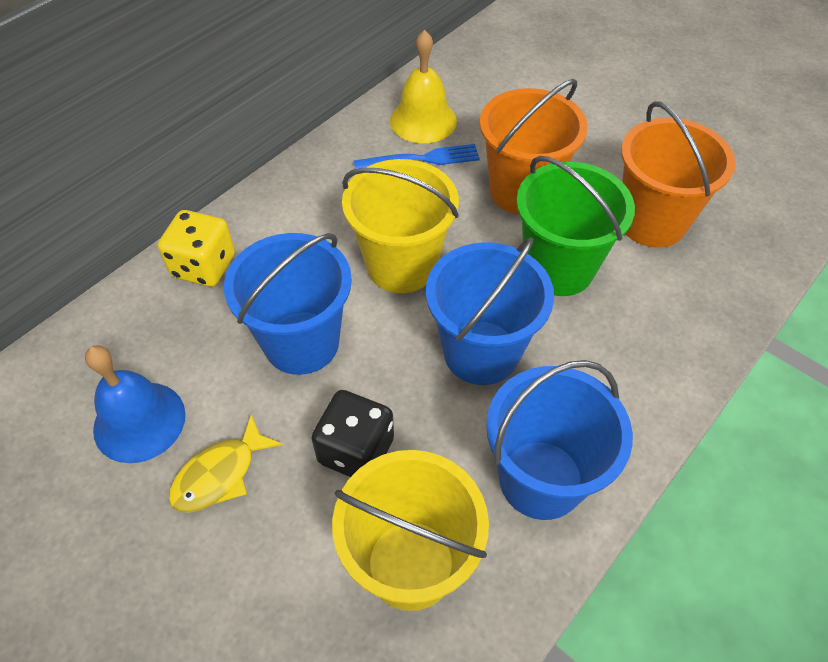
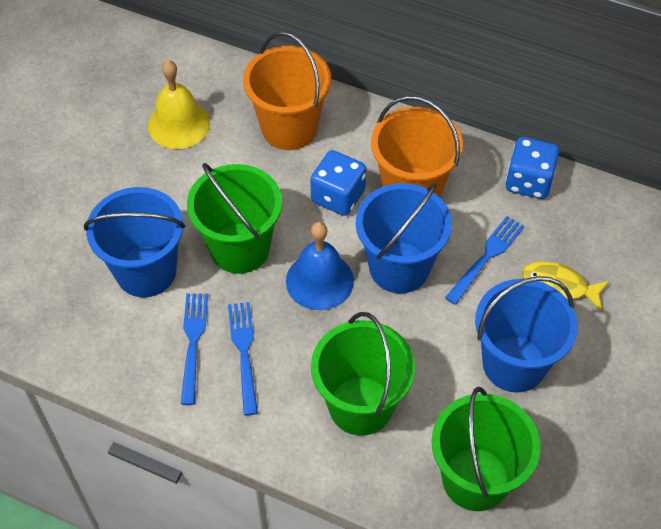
black dice: 1 -> 0
blue dice: 0 -> 2
blue fork: 1 -> 3
green bucket: 1 -> 3
yellow bucket: 2 -> 0
yellow dice: 1 -> 0

